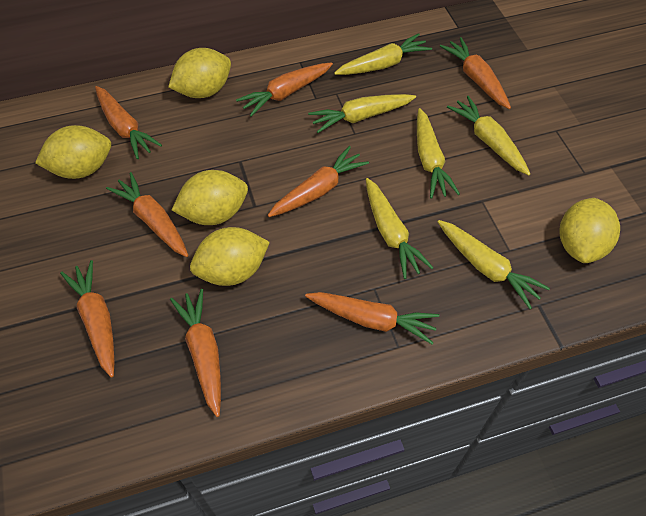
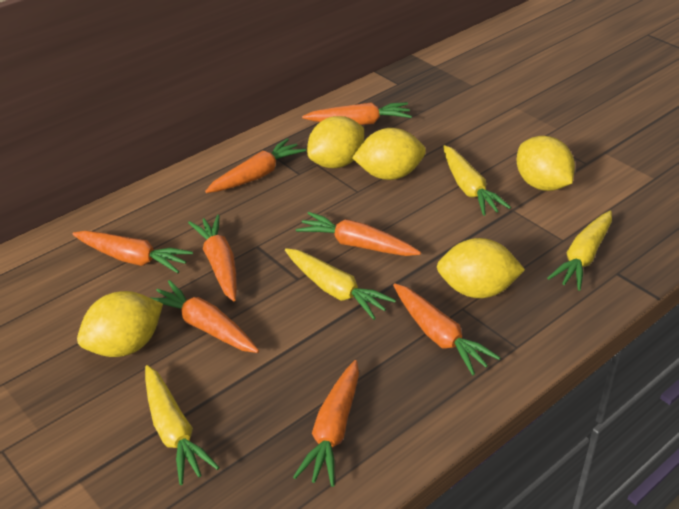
yellow carrot: 6 -> 4

